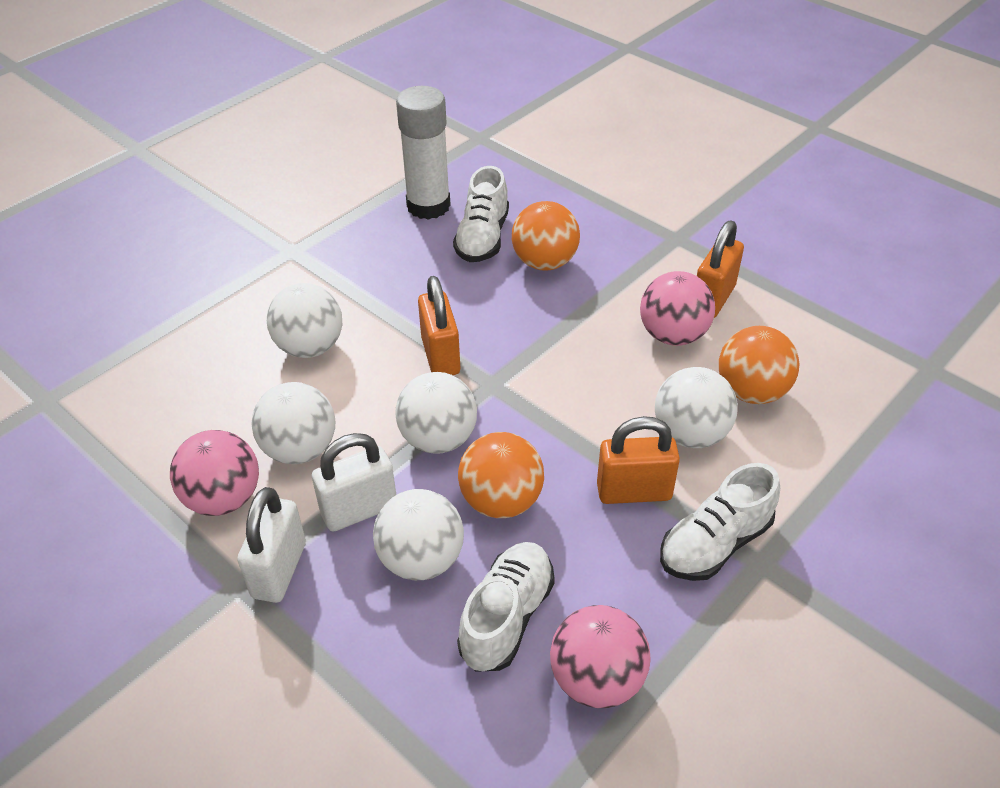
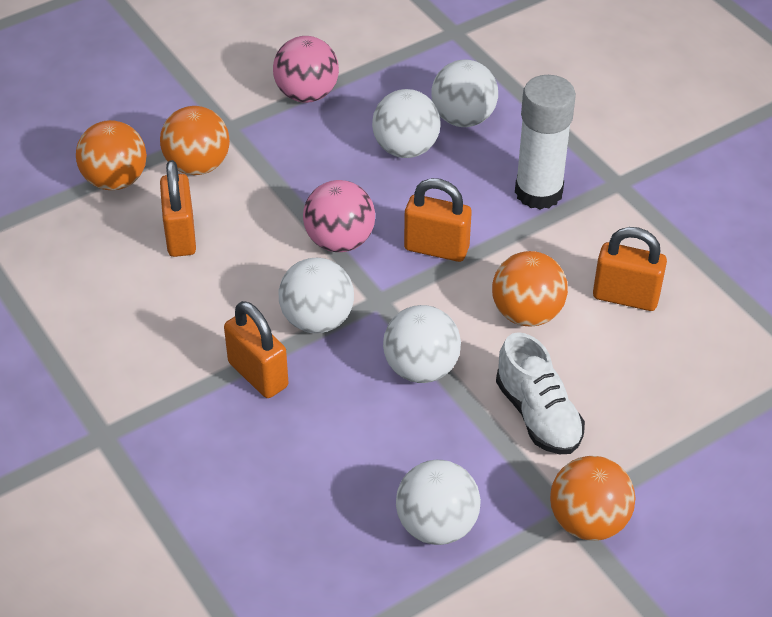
orange ball: 3 -> 4
orange padlock: 3 -> 4
pink ball: 3 -> 2
white padlock: 2 -> 0
white shoe: 3 -> 1

